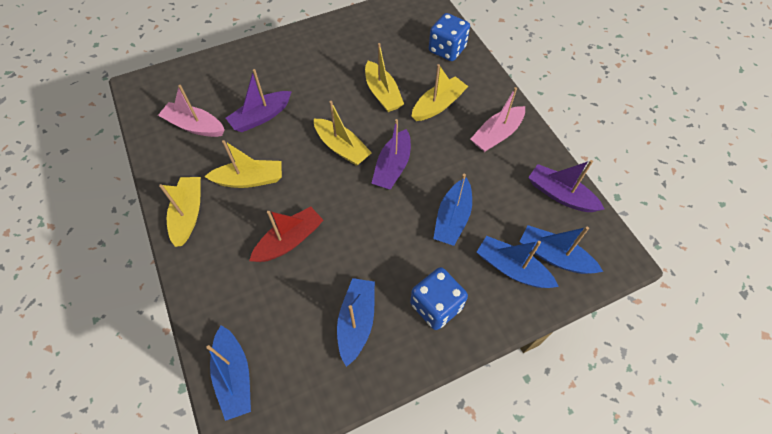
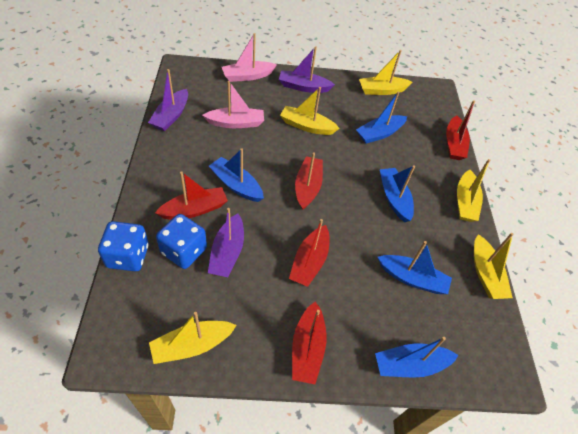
red boat: 1 -> 5

